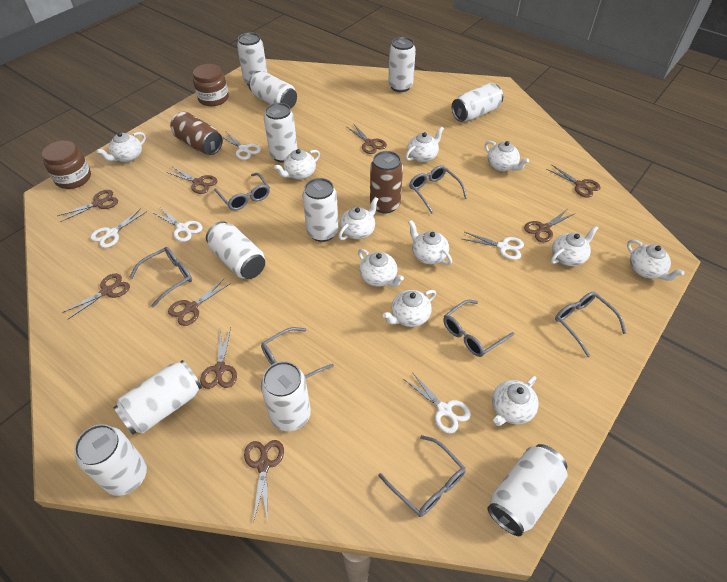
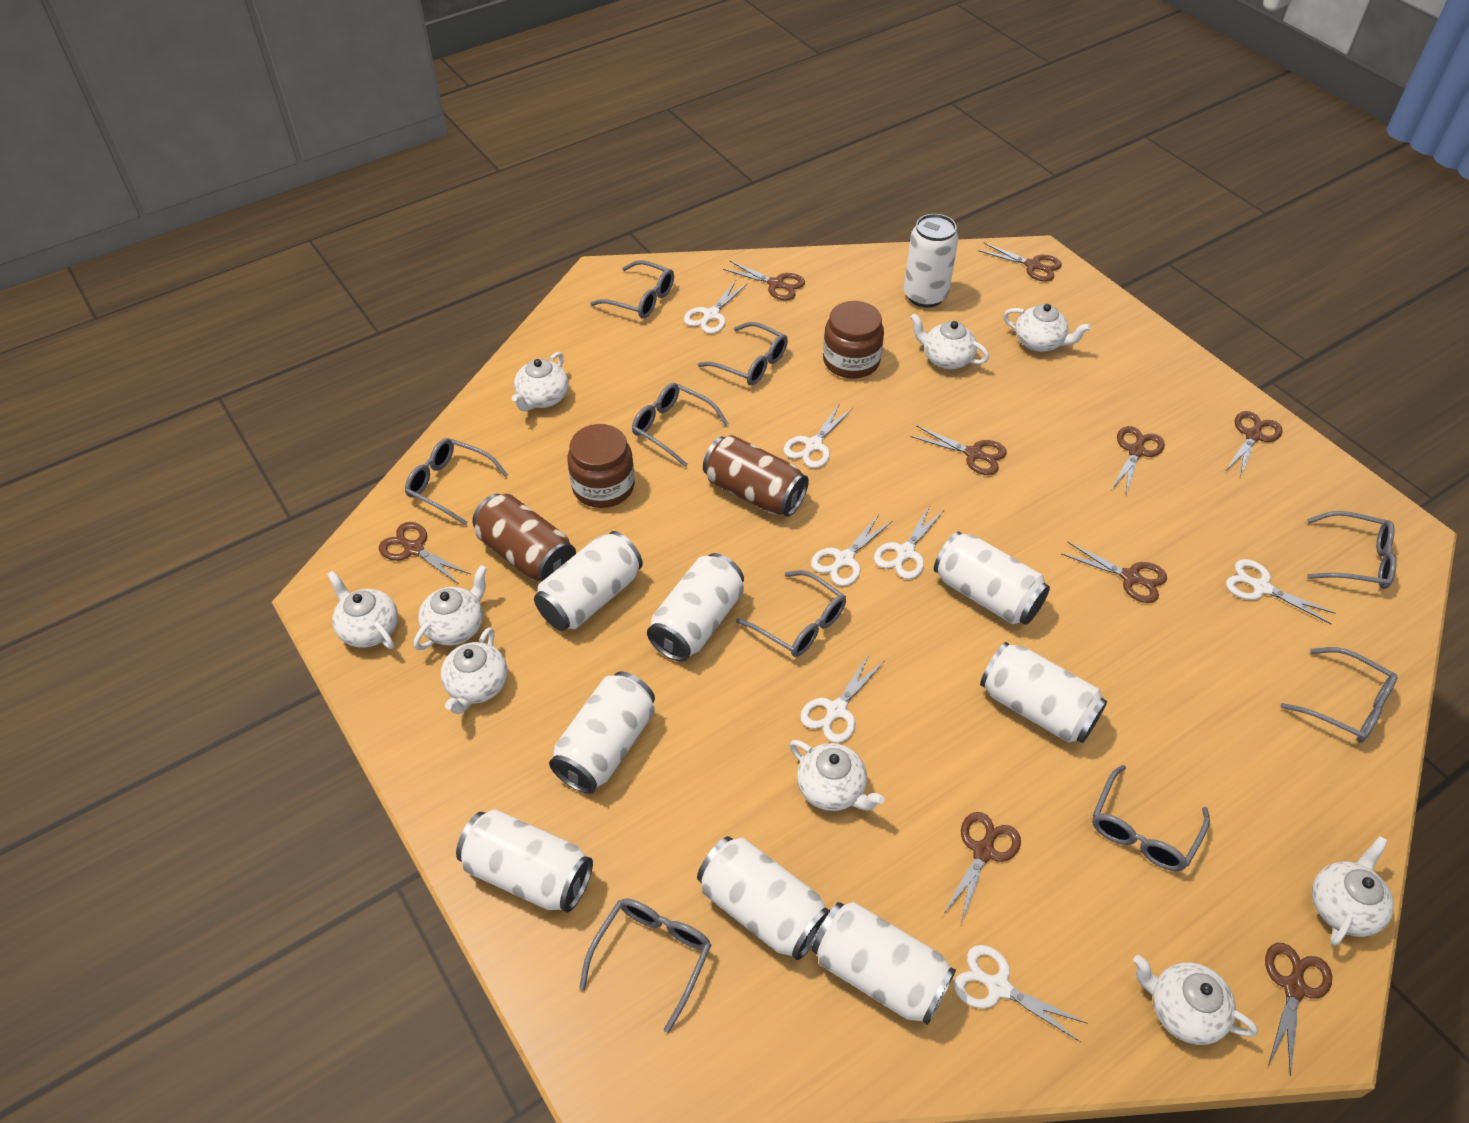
grey glasses: 7 -> 9
white can: 11 -> 9
white scissors: 5 -> 7
white teapot: 11 -> 9

